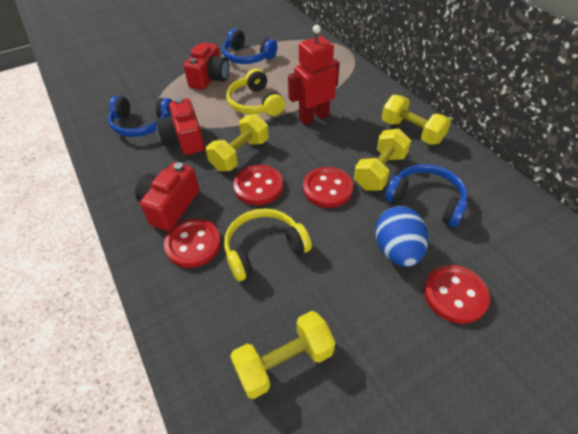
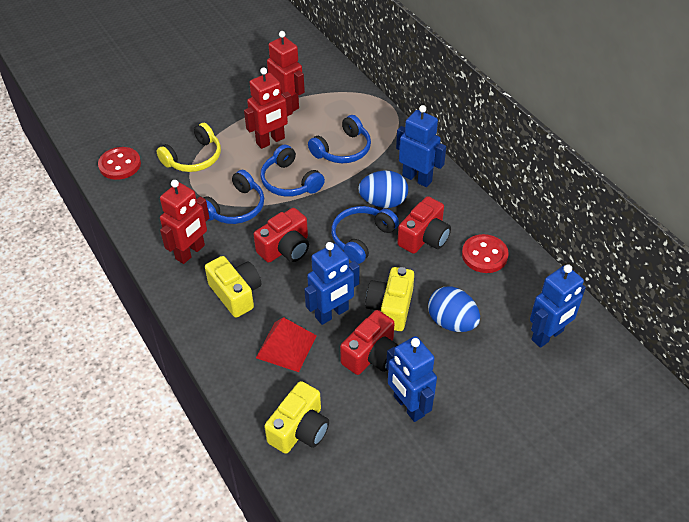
blue egg: 1 -> 2
blue headphones: 3 -> 4
blue robot: 0 -> 4
red button: 4 -> 2
red pyramid: 0 -> 1
red robot: 1 -> 3
yellow camera: 0 -> 3
yellow dumbbell: 4 -> 0
yellow headphones: 2 -> 1

